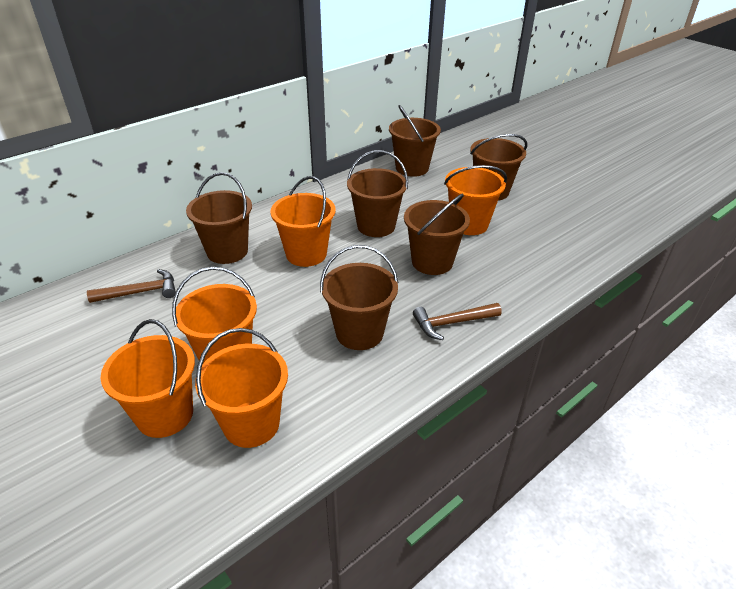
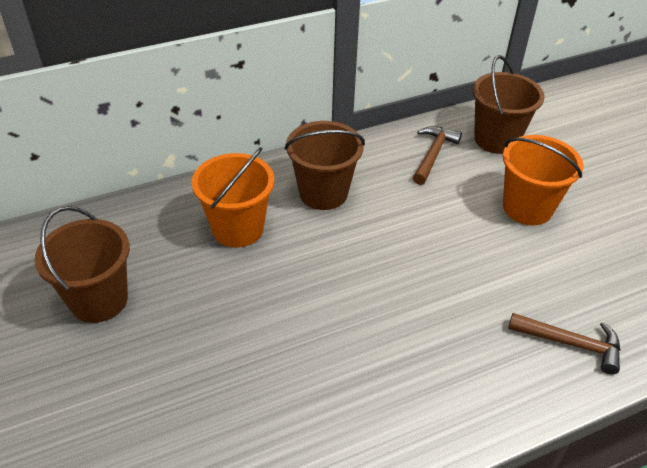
brown bucket: 6 -> 3
orange bucket: 5 -> 2

